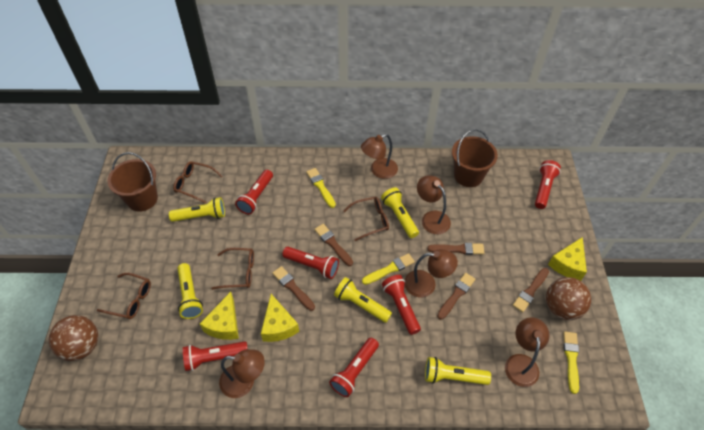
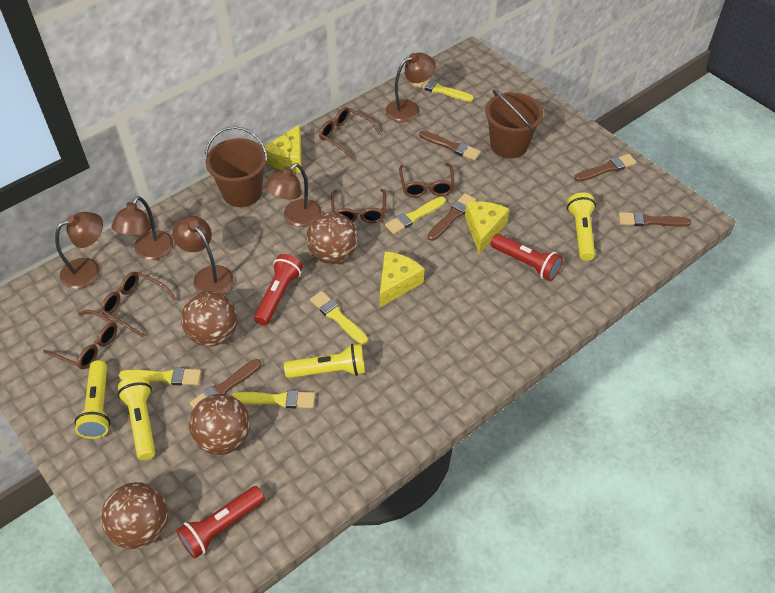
brown ball: 2 -> 4
brown glasses: 4 -> 5
red flashlight: 6 -> 3
yellow brush: 3 -> 5
yellow flashlight: 5 -> 4

